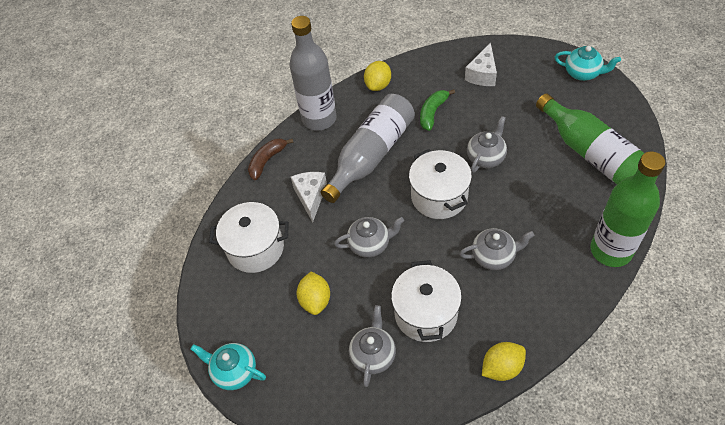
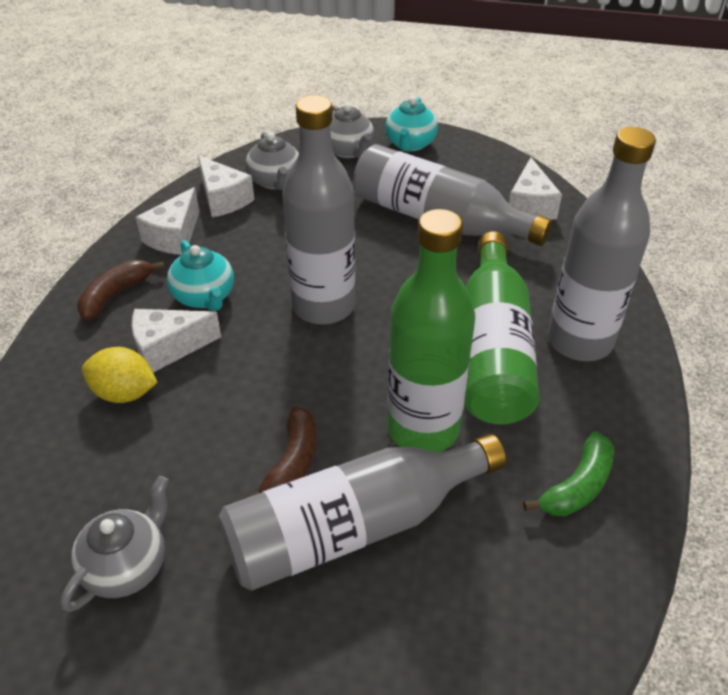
brown banana: 1 -> 2
grey bottle: 2 -> 4
grey teapot: 4 -> 3
white cheese: 2 -> 4
white pot: 3 -> 0
yellow lemon: 3 -> 1

